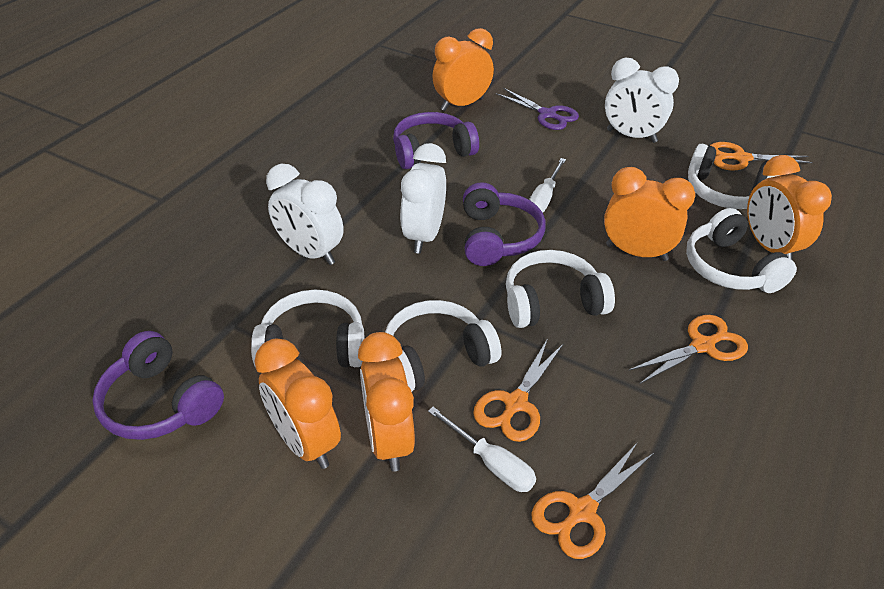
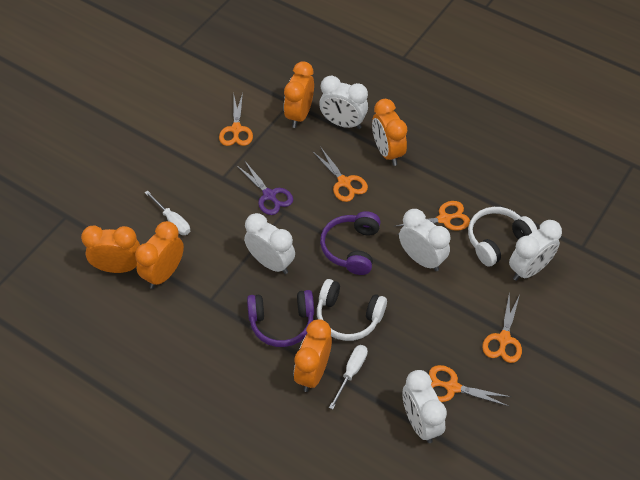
orange scissors: 4 -> 5
purple headphones: 3 -> 2
white clock: 3 -> 5
white headphones: 5 -> 2

